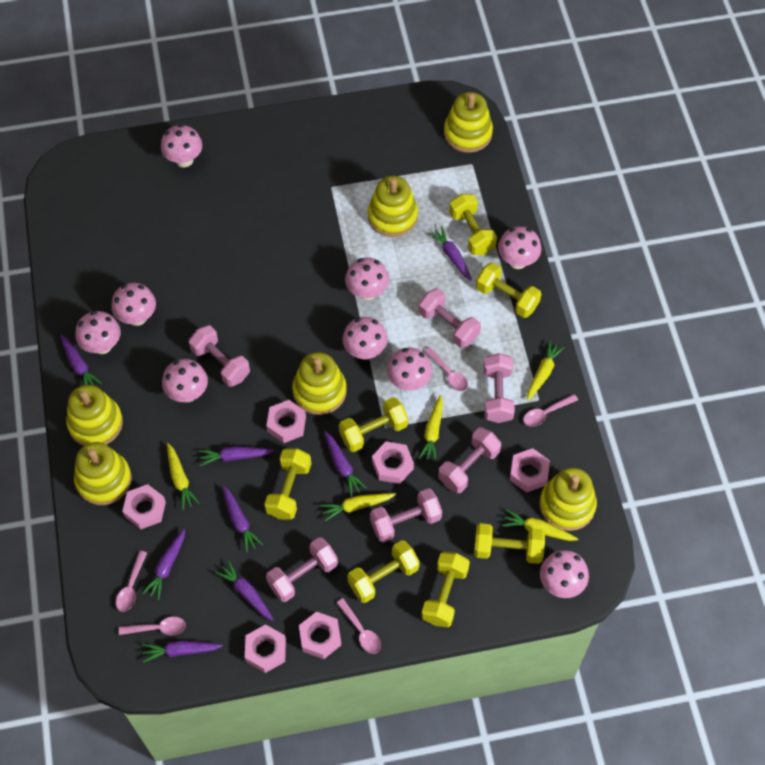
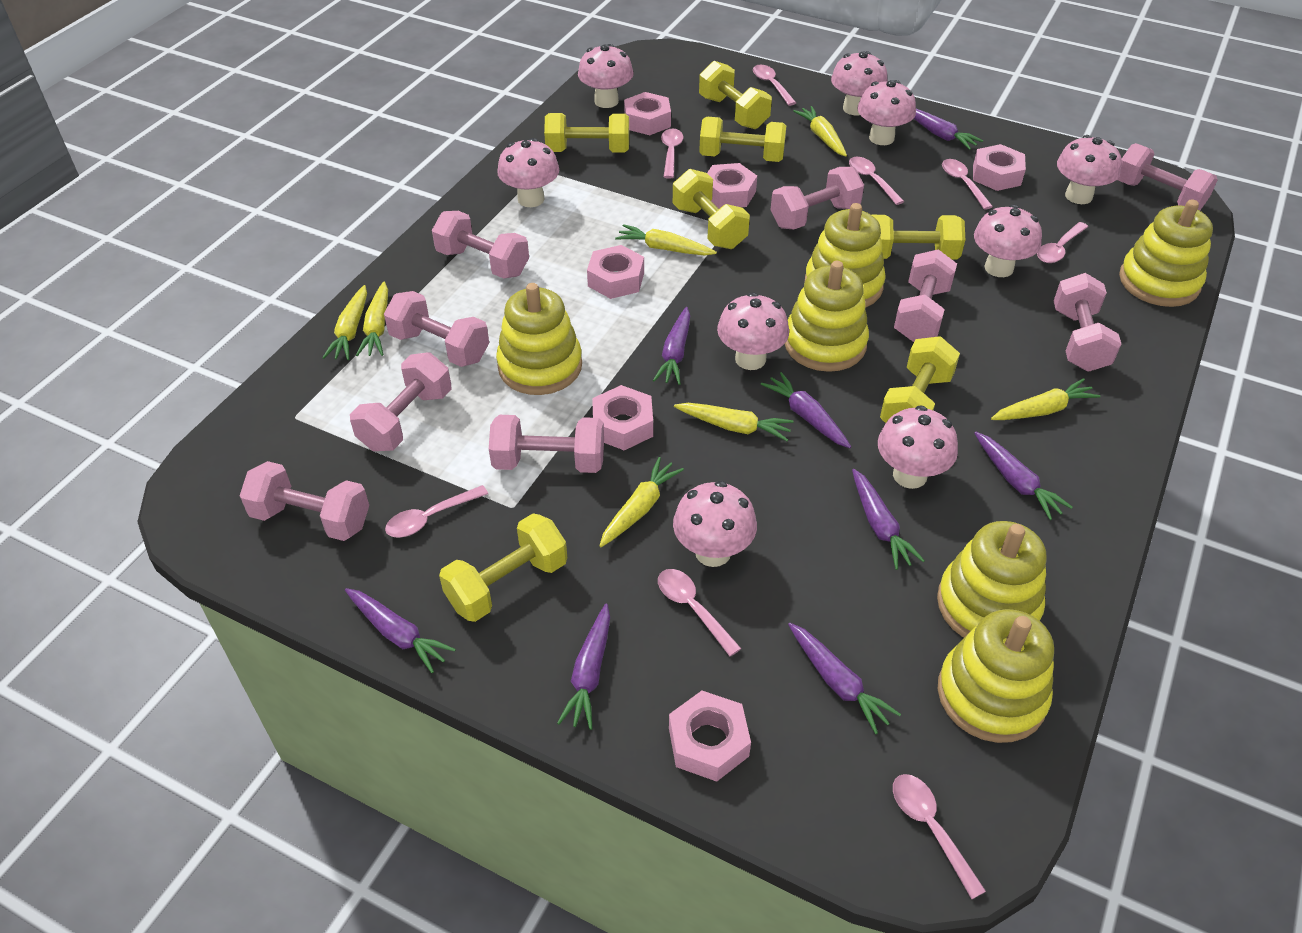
pink dumbbell: 6 -> 9
pink spoon: 5 -> 8
yellow carrot: 5 -> 7

